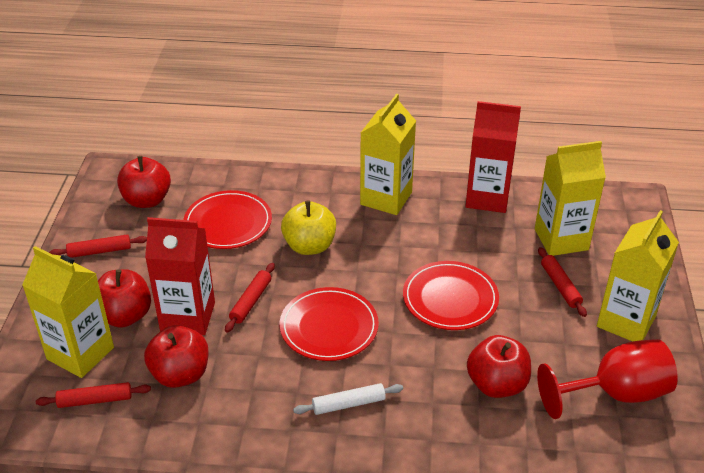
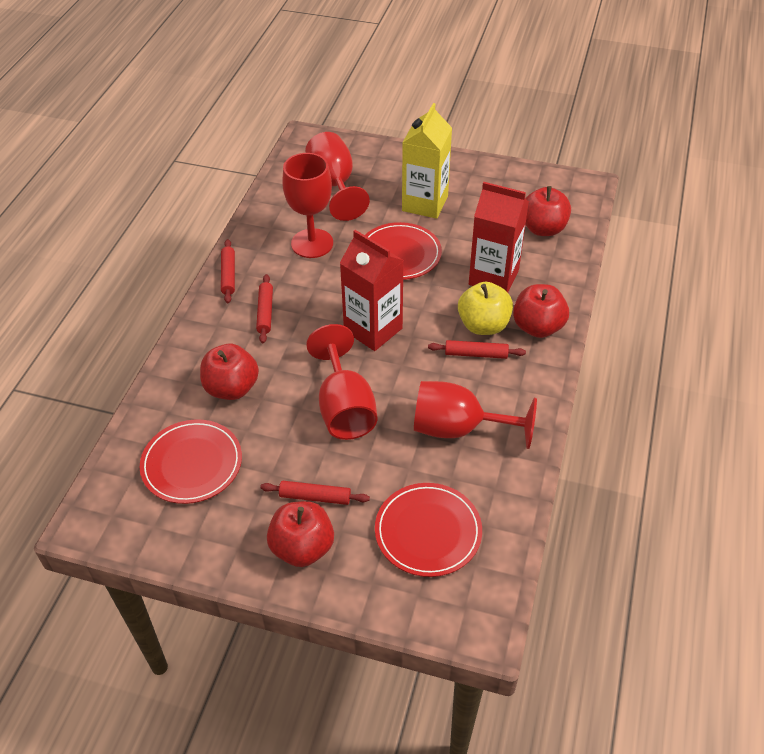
red goblet: 1 -> 4
white rolling pin: 1 -> 0
yellow carton: 4 -> 1

